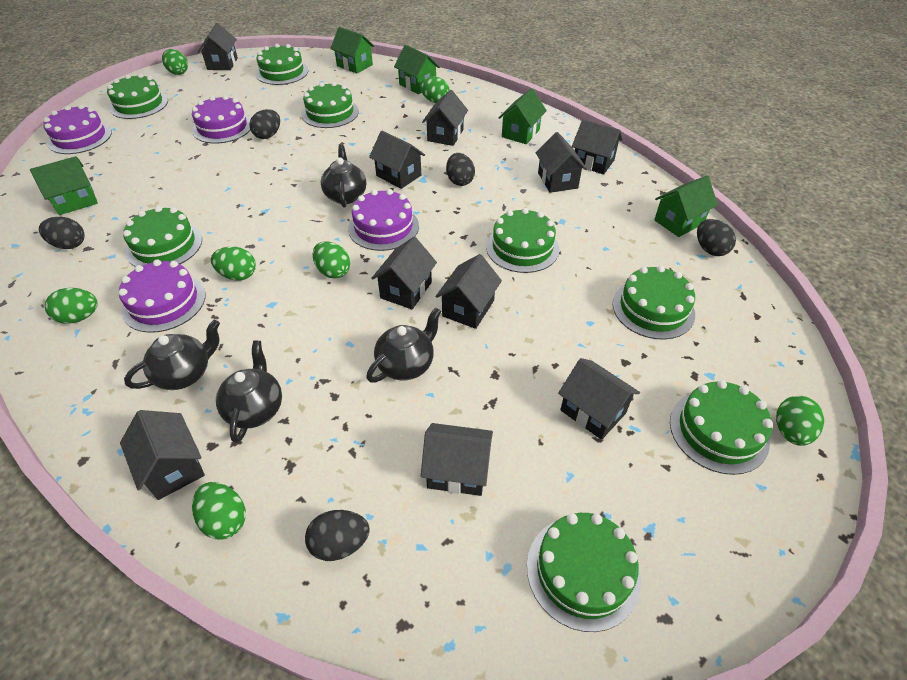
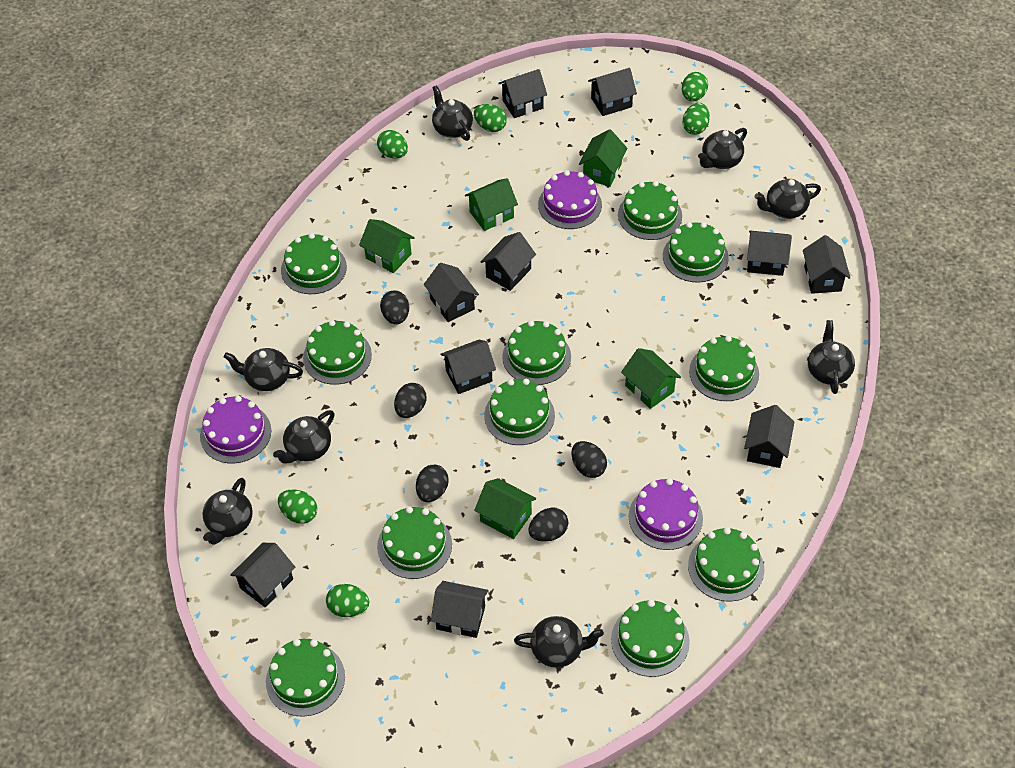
black teapot: 4 -> 8
green cake: 8 -> 11
green egg: 7 -> 6
purple cake: 4 -> 3

